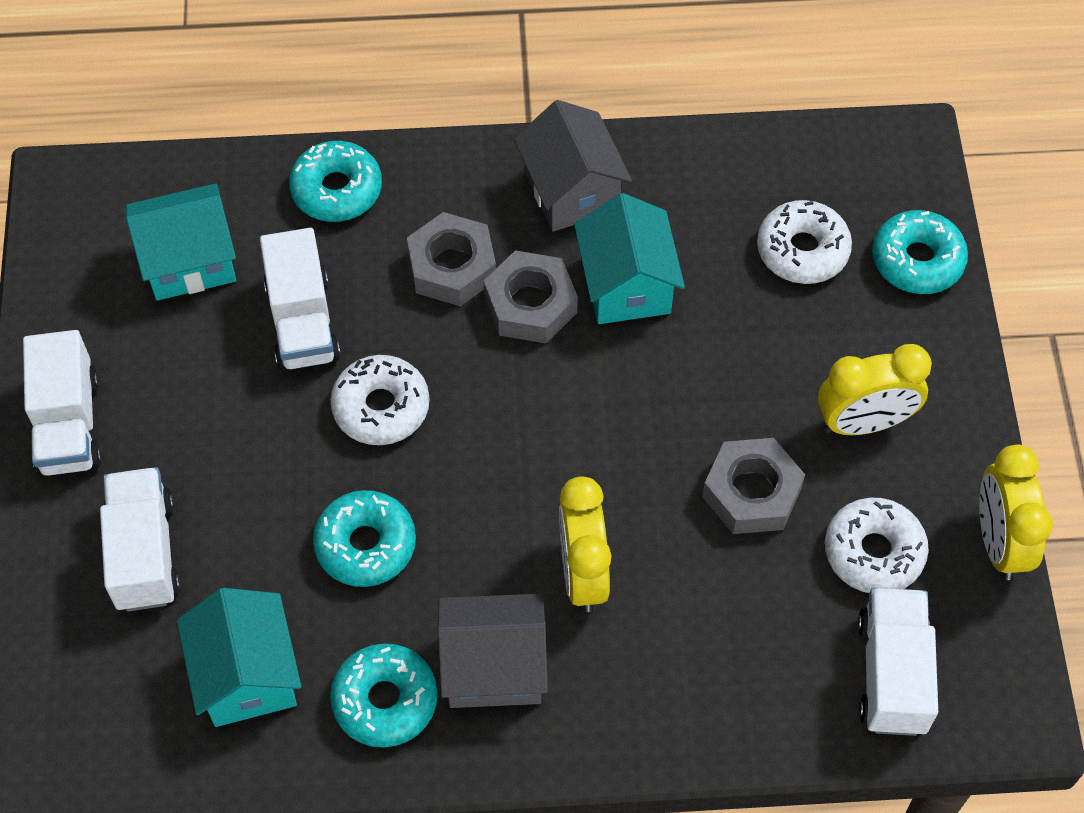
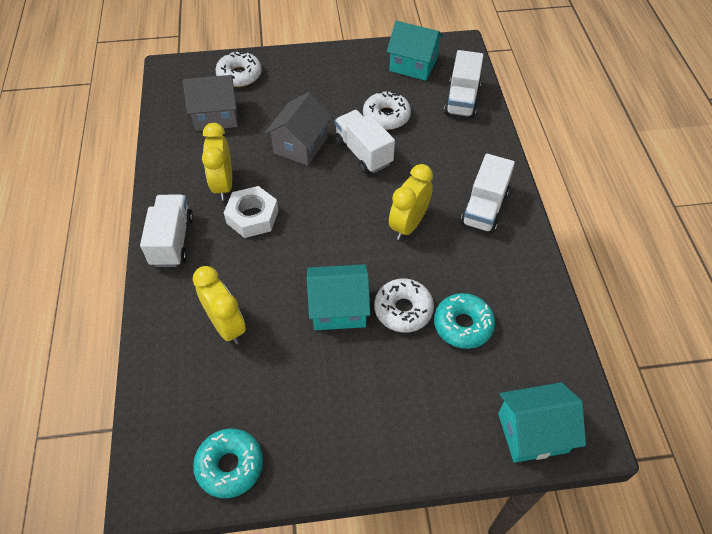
grey nut: 3 -> 0
turquoise donut: 4 -> 2
white nut: 0 -> 1

